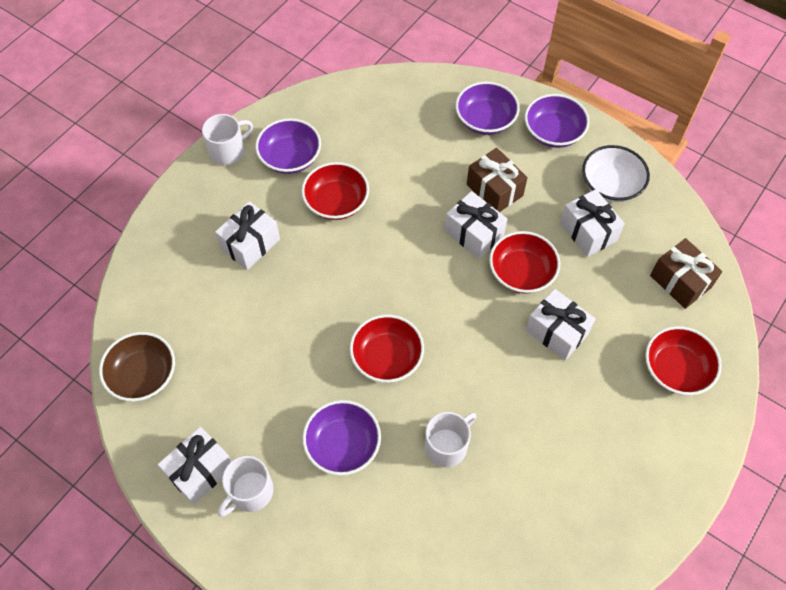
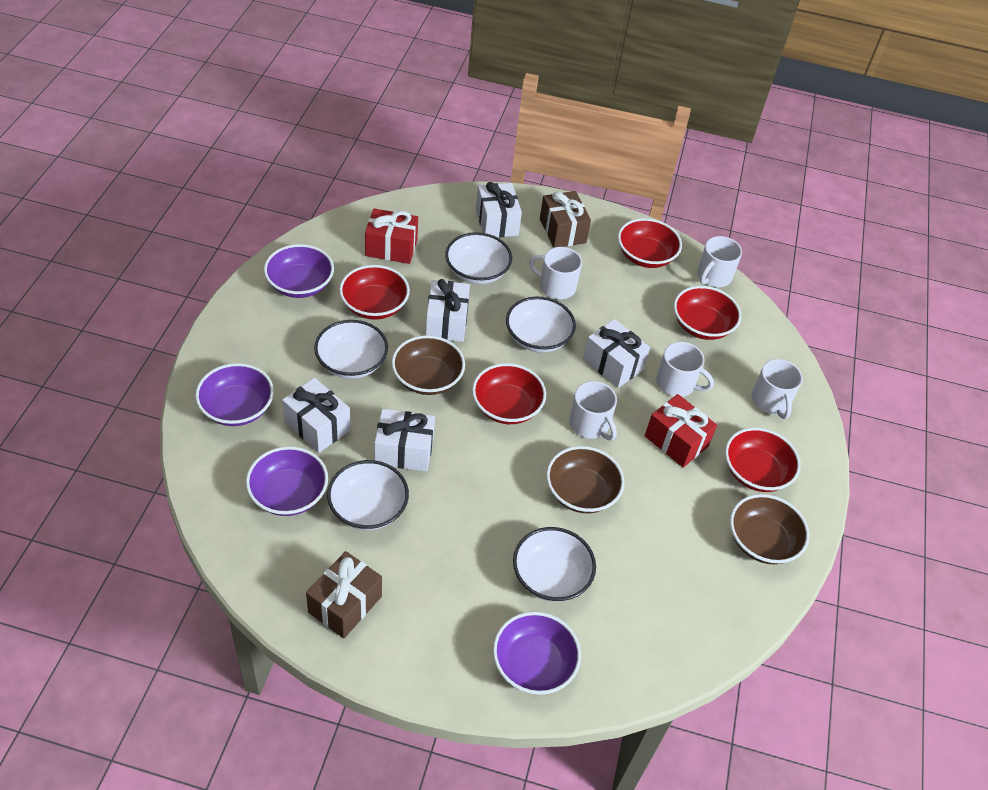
brown bowl: 1 -> 3
red bowl: 4 -> 5
red gift: 0 -> 2
white bowl: 1 -> 5
white mug: 3 -> 5

